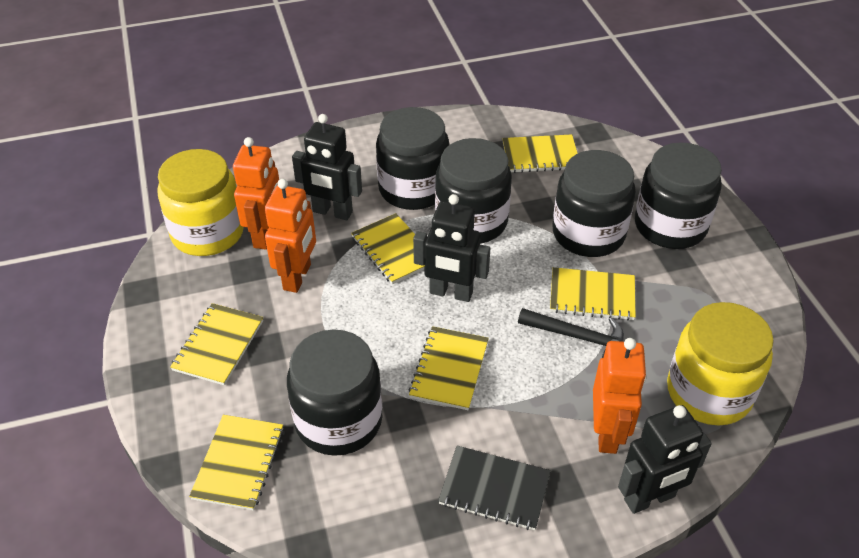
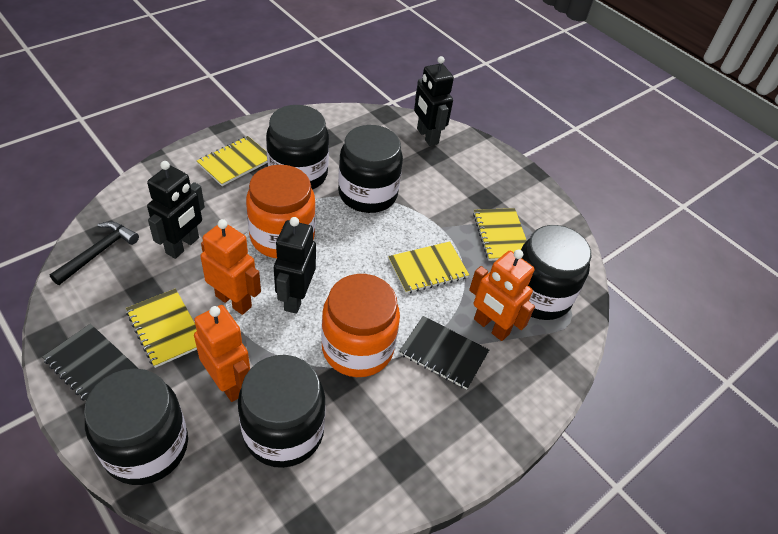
black notebook: 1 -> 2
orange jar: 0 -> 2
yellow jar: 2 -> 0
yellow notebook: 6 -> 4

